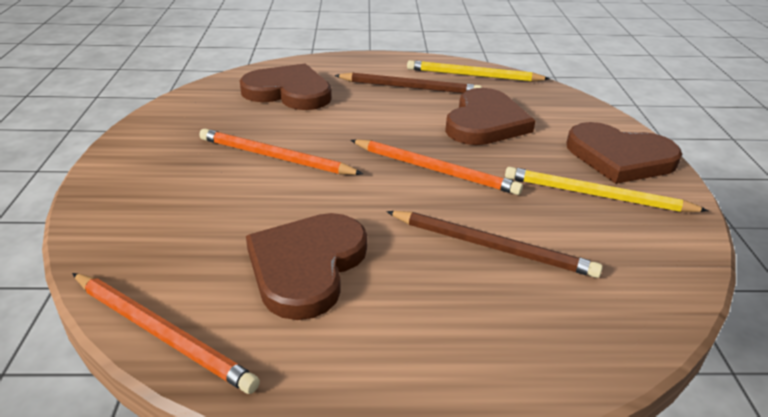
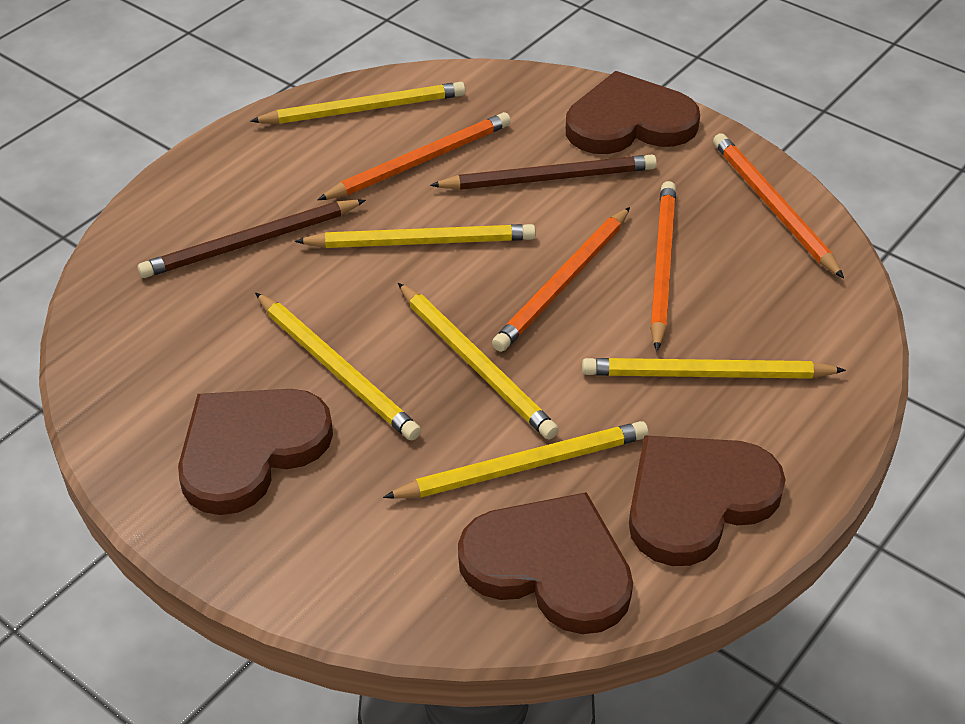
orange pencil: 3 -> 4
yellow pencil: 2 -> 6

